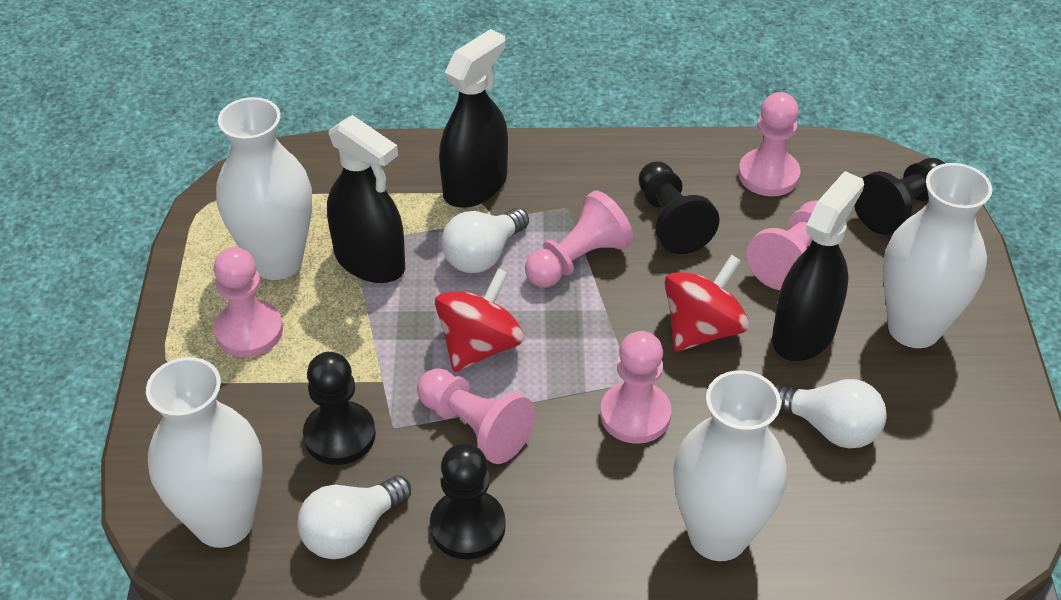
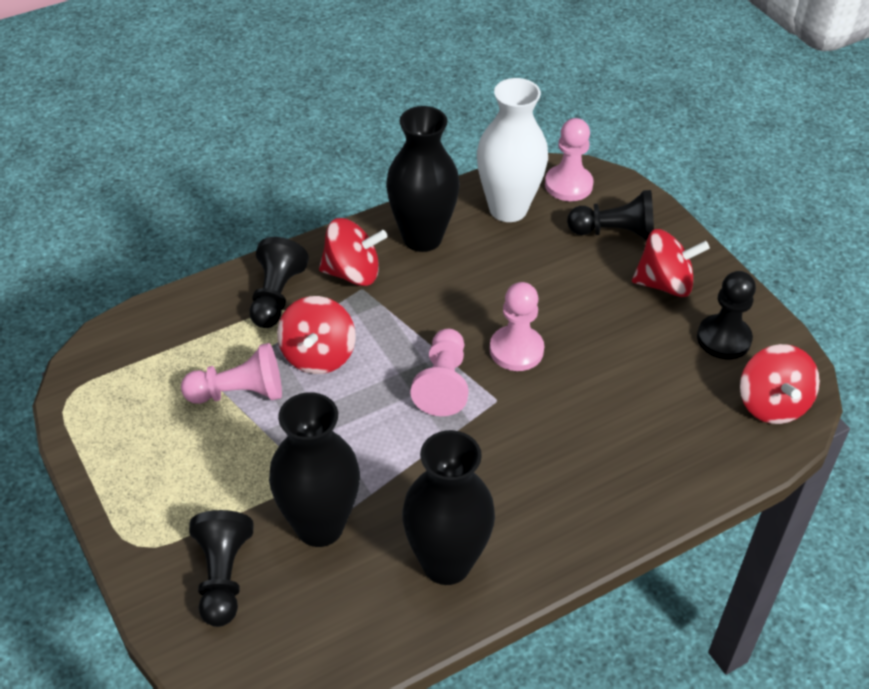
black spray bottle: 3 -> 0
black vase: 0 -> 3
pink pawn: 6 -> 4
red spinning top: 2 -> 4
white light bulb: 3 -> 0
white vase: 4 -> 1

